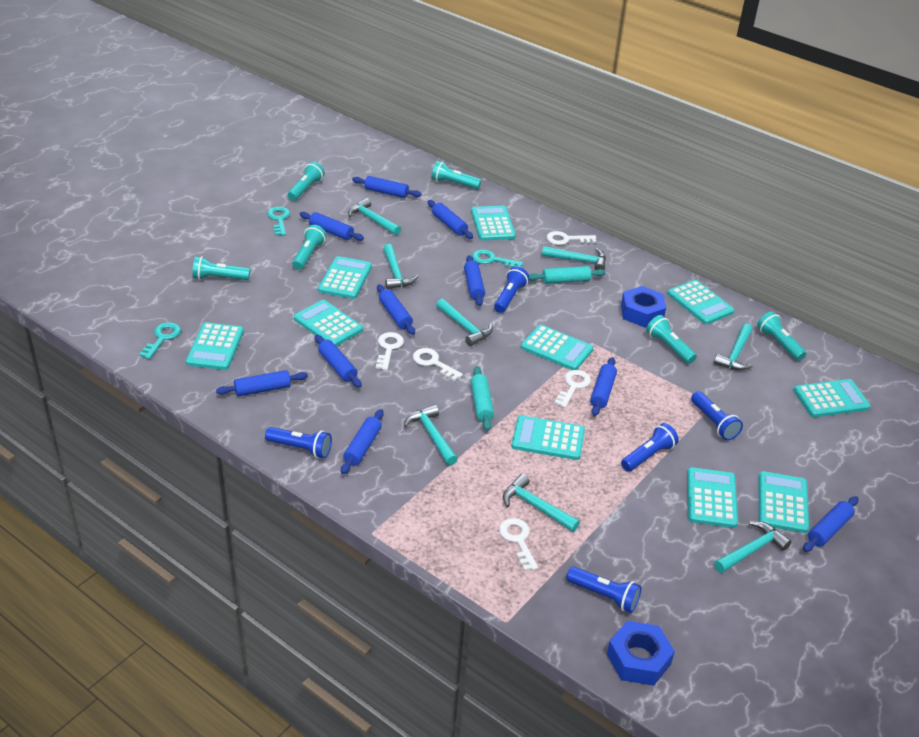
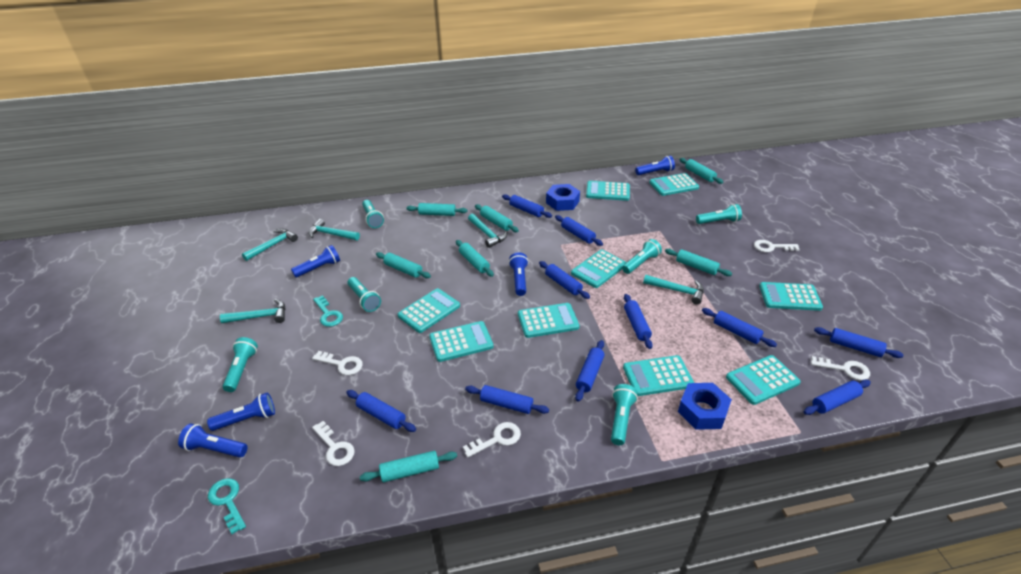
turquoise calculator: 10 -> 9
turquoise hammer: 8 -> 5
turquoise key: 3 -> 2
turquoise rolling pin: 2 -> 7

